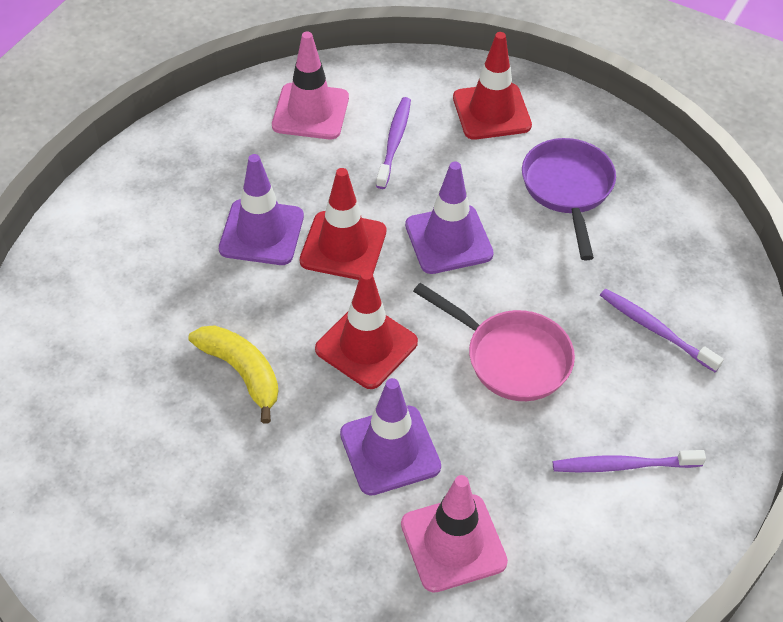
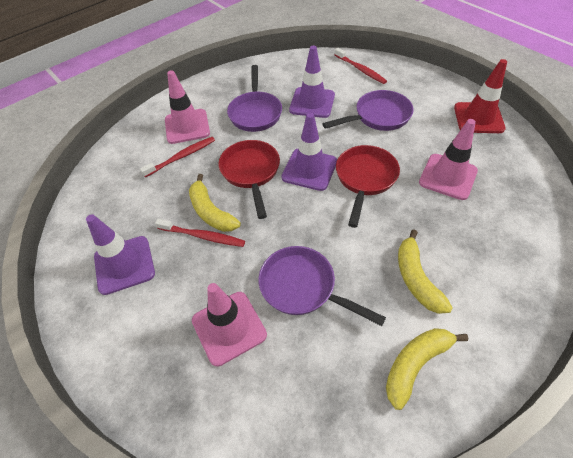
pink pan: 1 -> 0
pink traffic cone: 2 -> 3
purple pan: 1 -> 3
purple toothbrush: 3 -> 0
red pan: 0 -> 2
red toothbrush: 0 -> 3
red traffic cone: 3 -> 1
yellow banana: 1 -> 3

